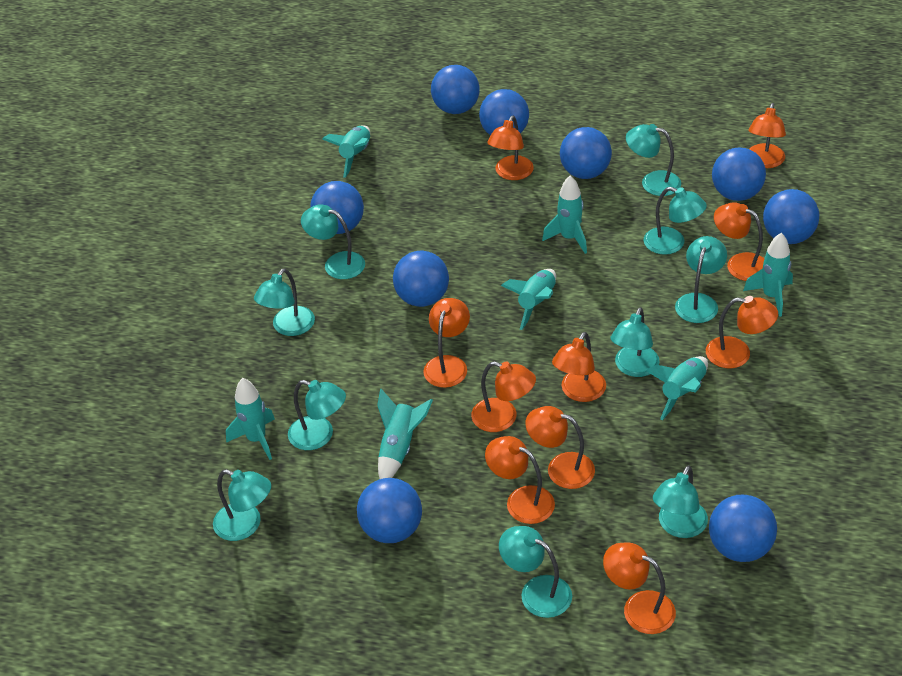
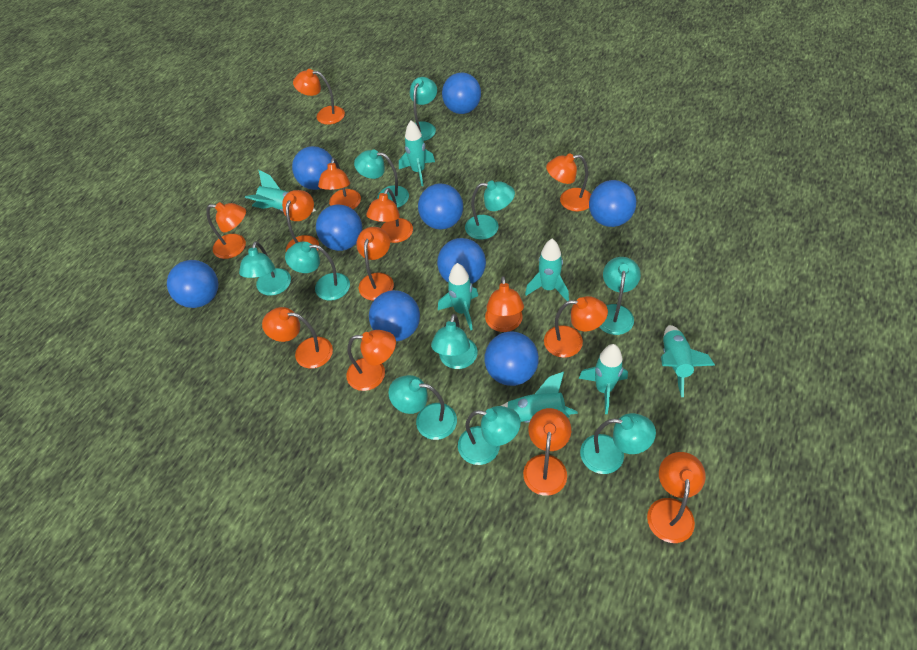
orange lamp: 10 -> 13

